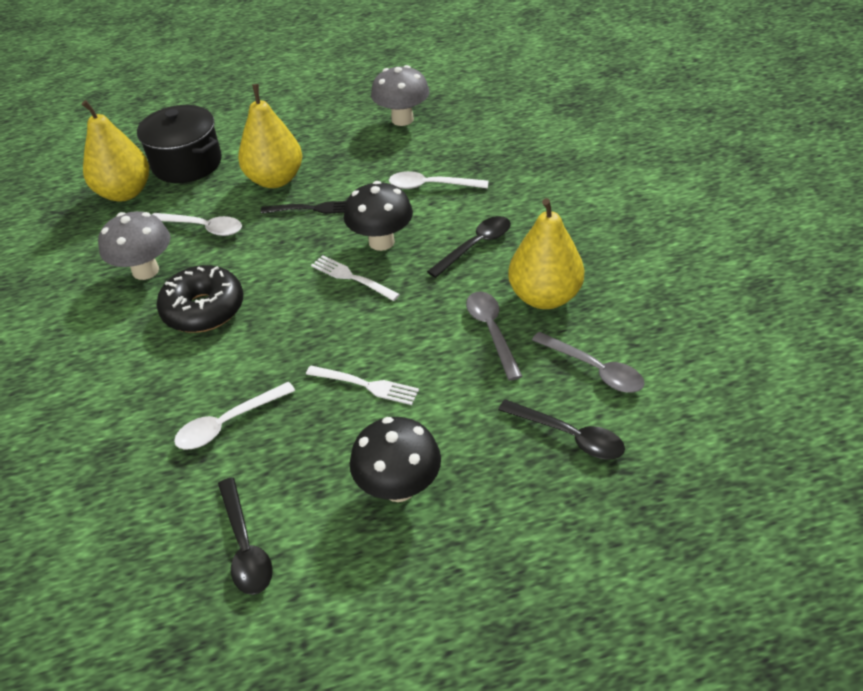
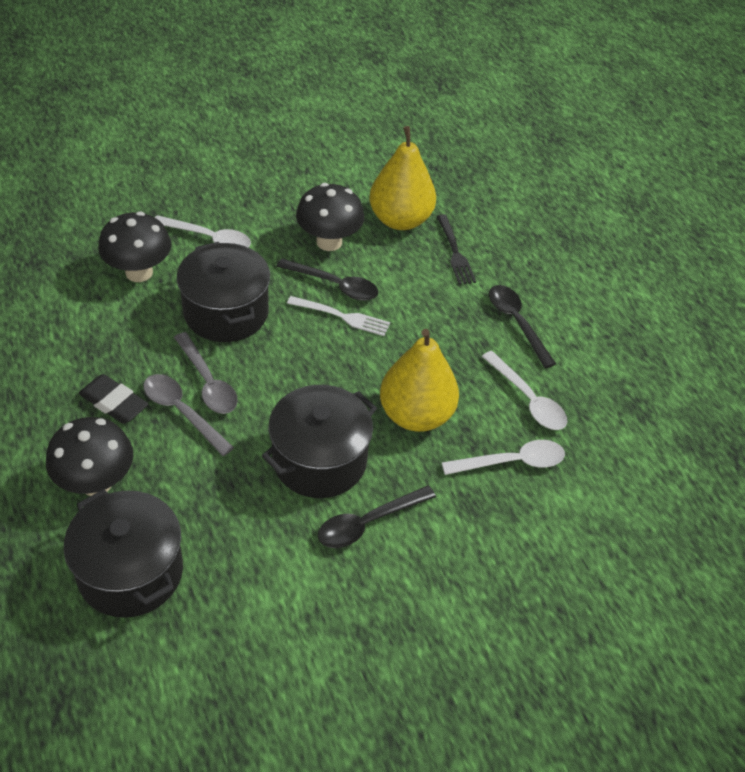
black donut: 1 -> 0
black eraser: 0 -> 1
black mushroom: 2 -> 3
black pot: 1 -> 3
grey mushroom: 2 -> 0
white fork: 2 -> 1
yellow pear: 3 -> 2

